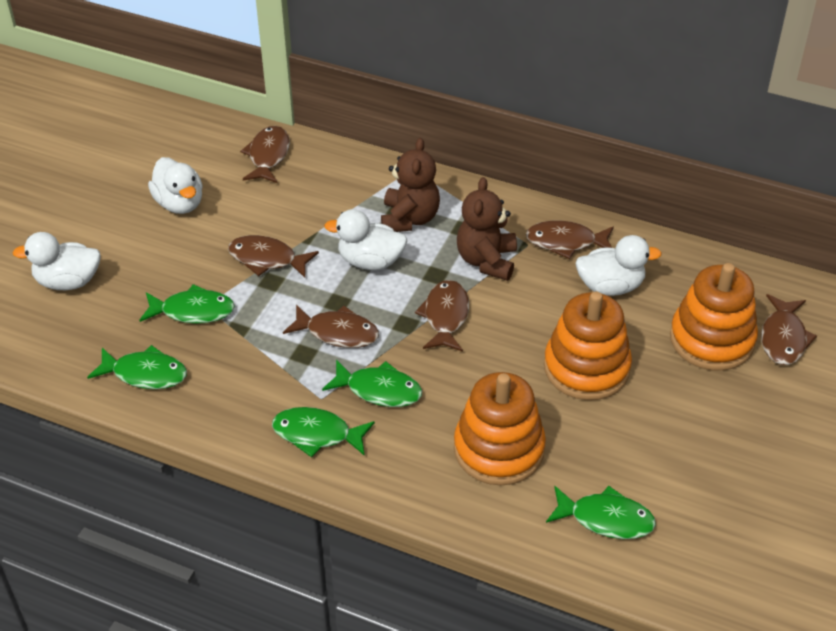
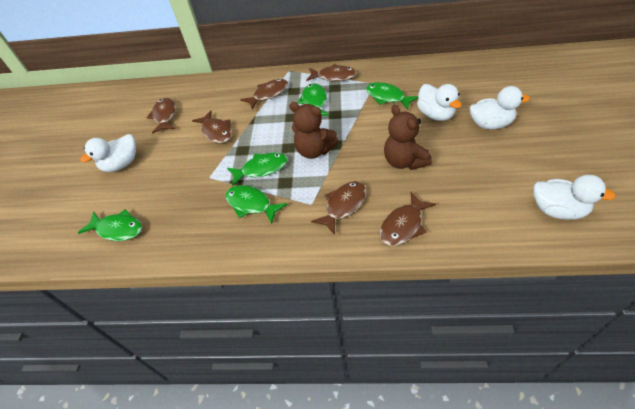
orange stacking toy: 3 -> 0

